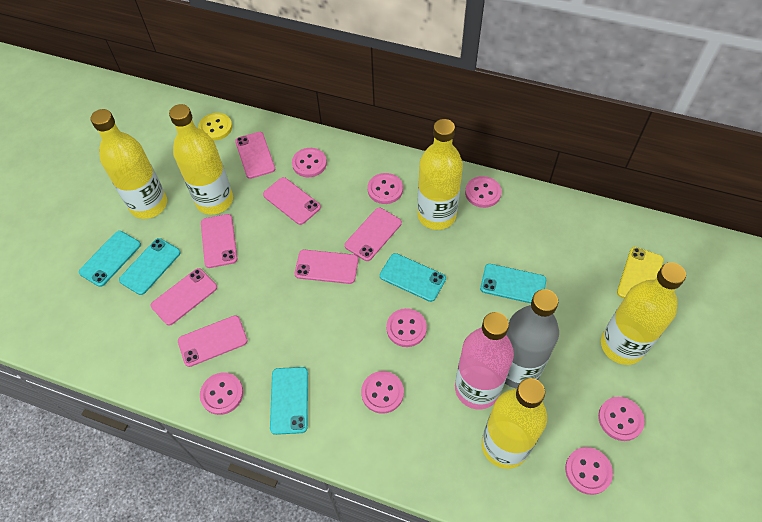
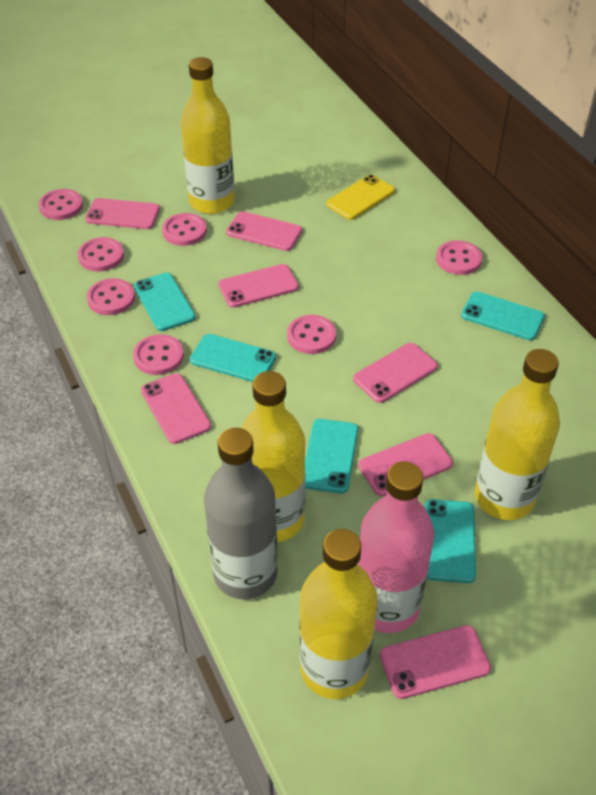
pink button: 8 -> 7
yellow bottle: 5 -> 4
yellow button: 1 -> 0

